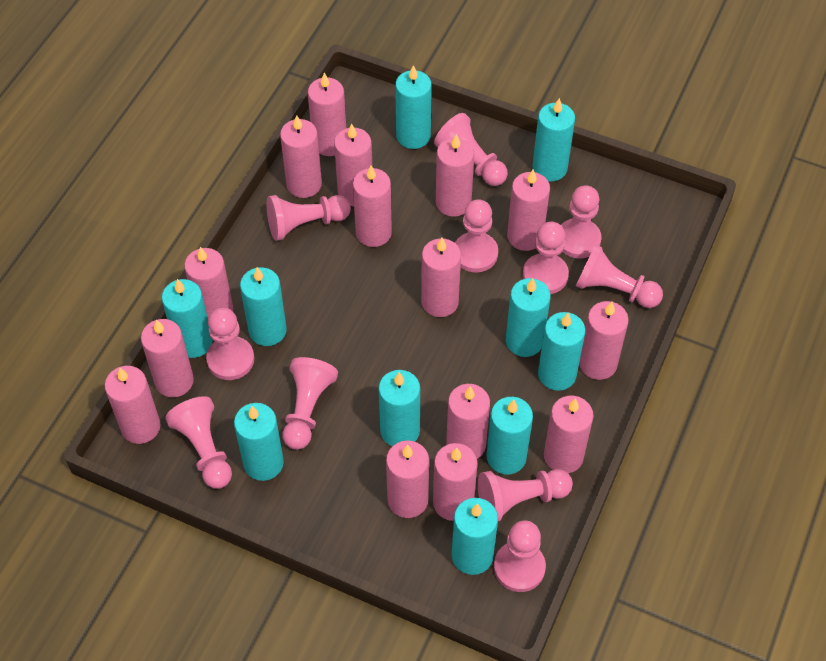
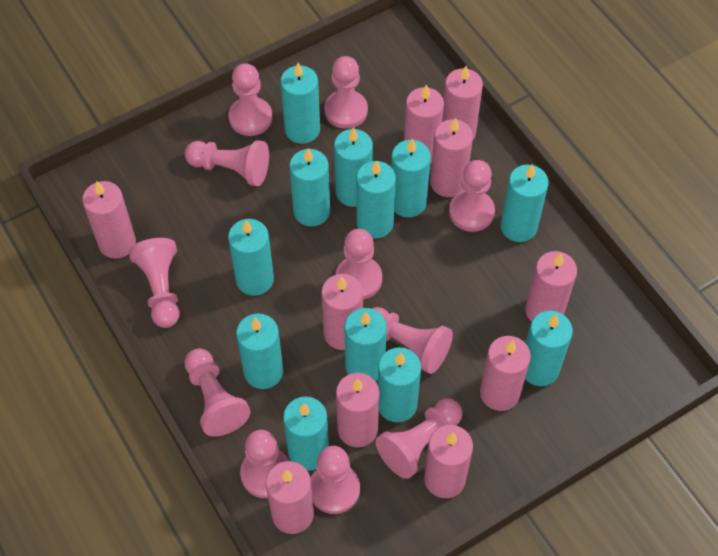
pink candle: 15 -> 10
turquoise candle: 10 -> 12

